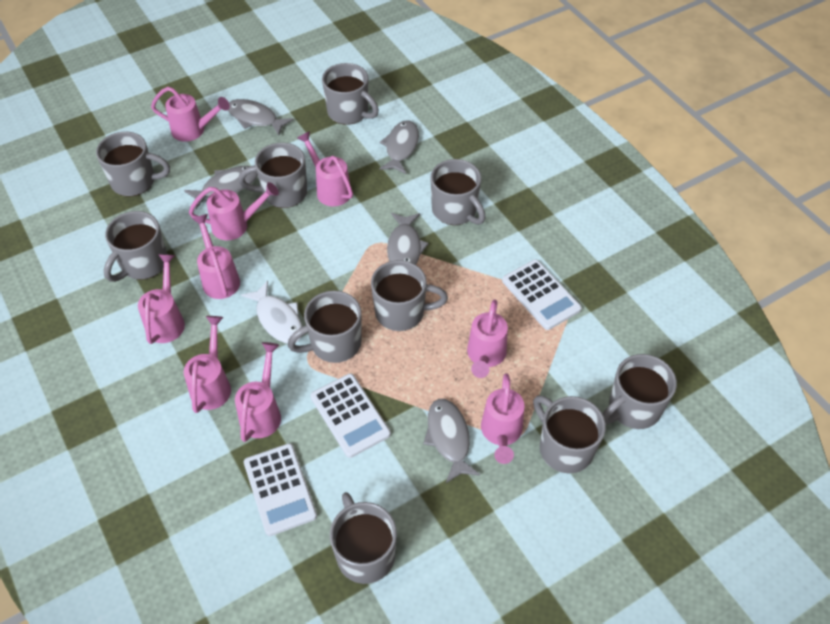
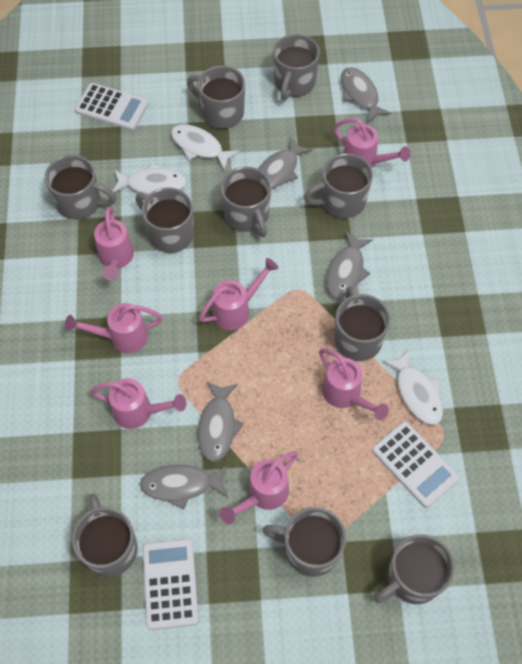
pink watering can: 9 -> 7
white fish: 1 -> 3

